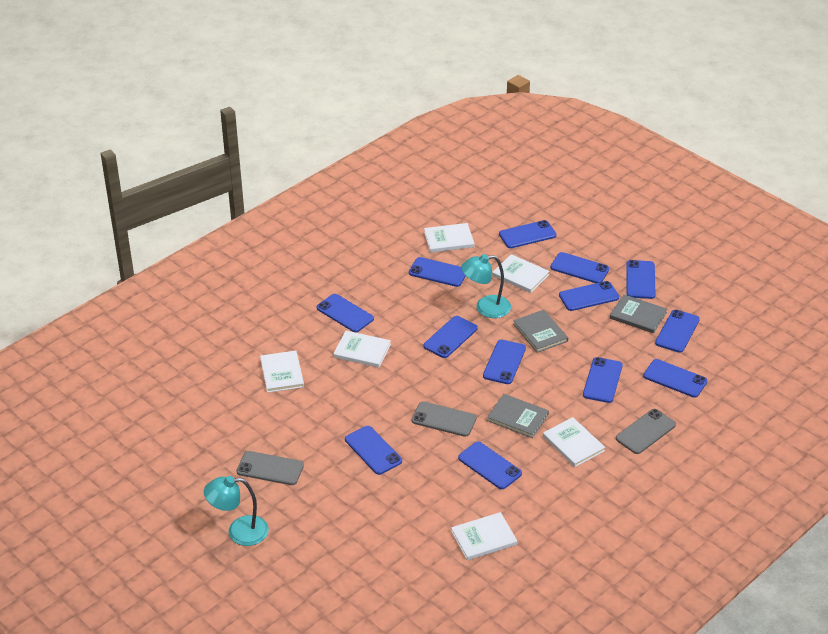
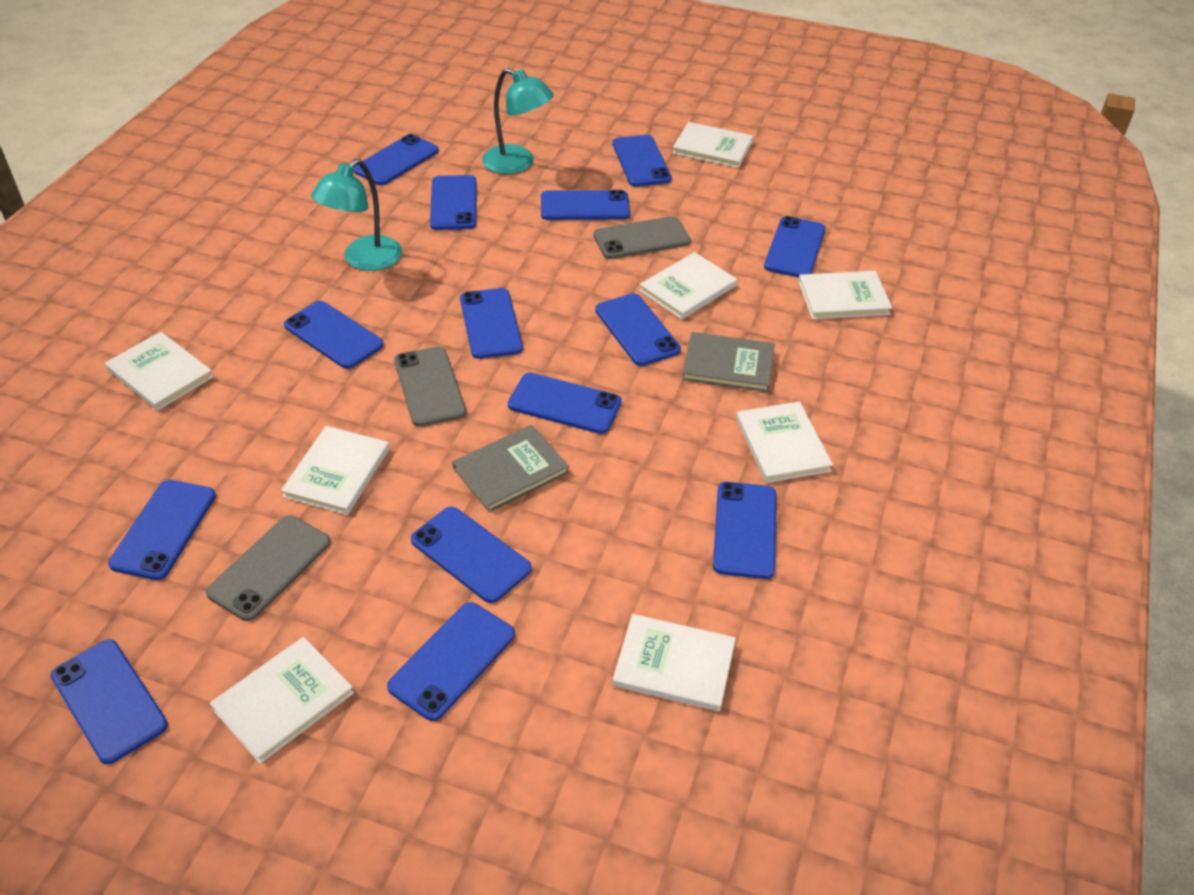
blue phone: 13 -> 14
grey book: 3 -> 2
white book: 6 -> 8

